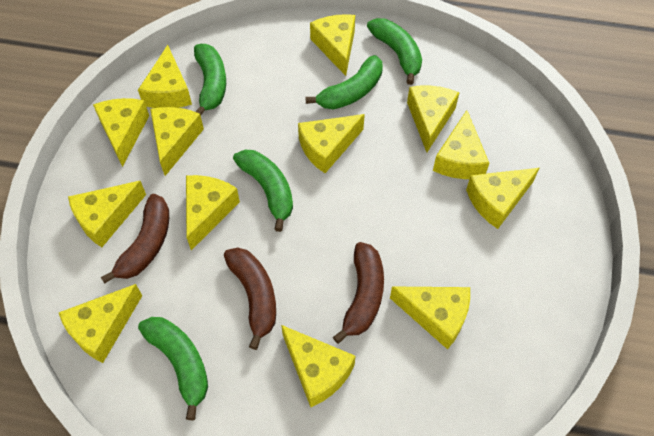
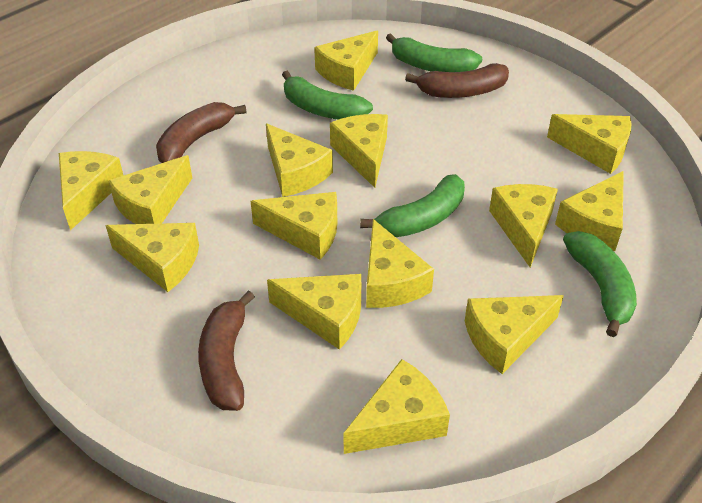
green banana: 5 -> 4
yellow cheese: 13 -> 14

